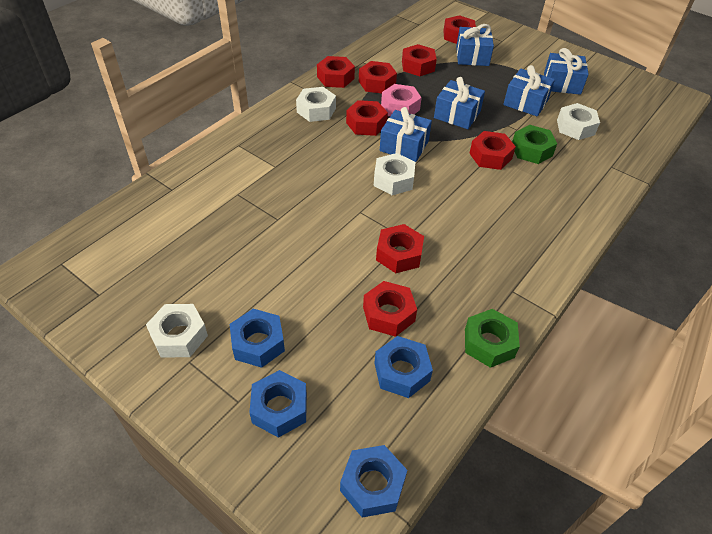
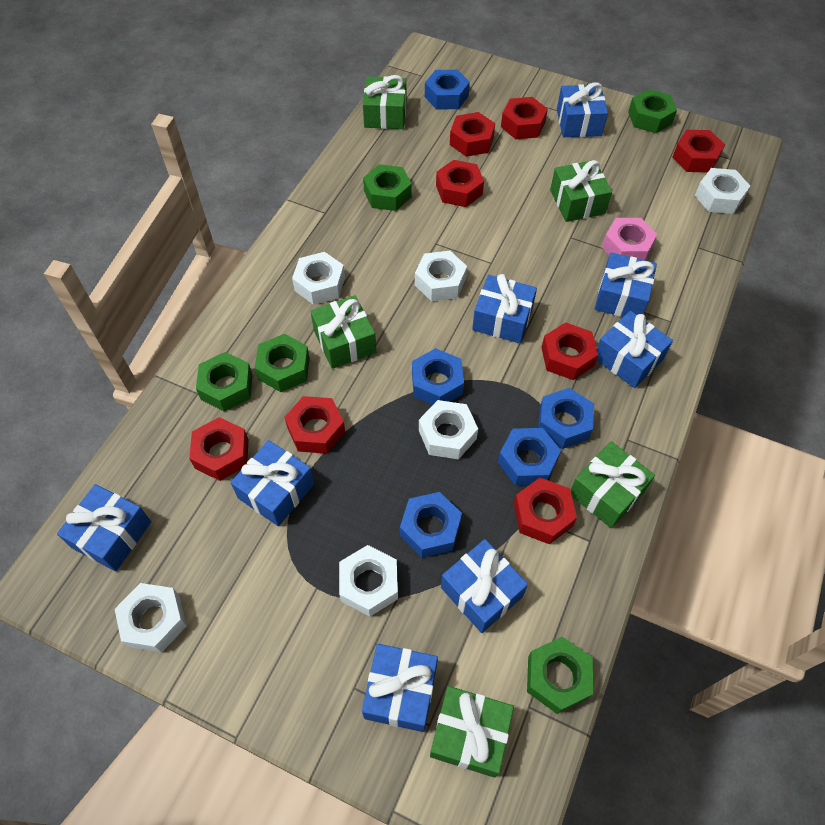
blue gift: 5 -> 8
blue nut: 4 -> 5
green gift: 0 -> 5
green nut: 2 -> 5
white nut: 4 -> 6

